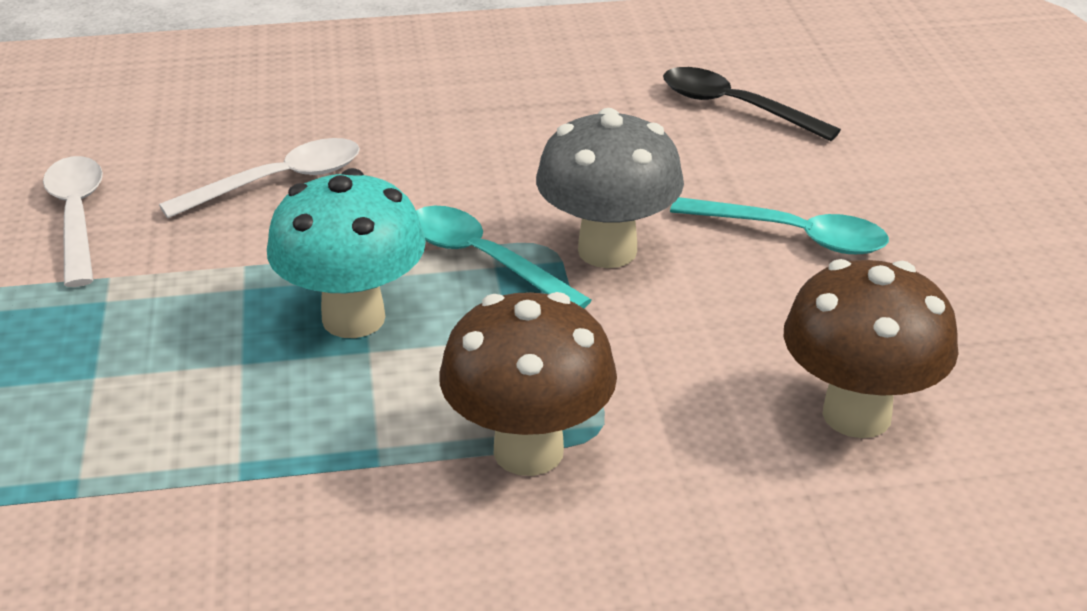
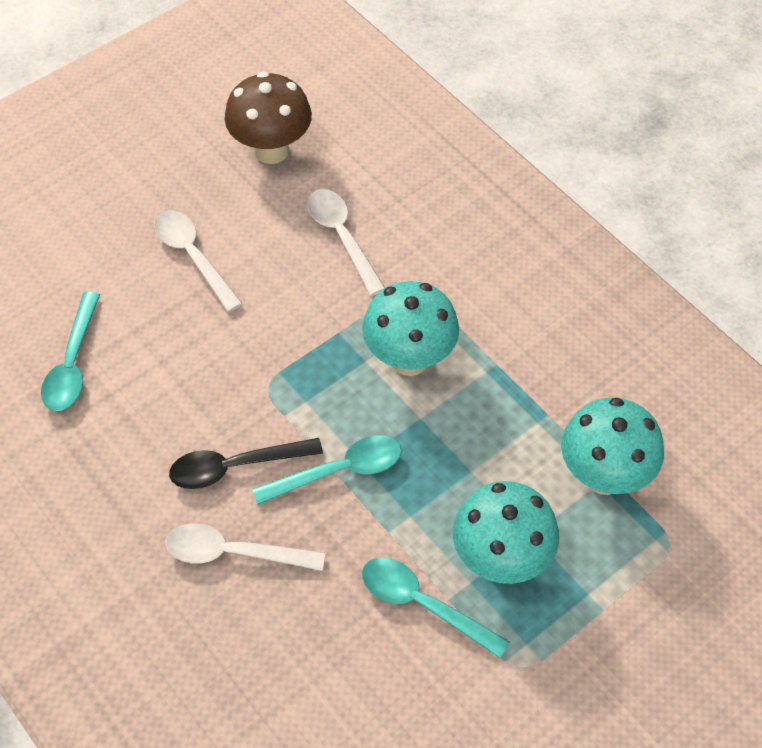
brown mushroom: 2 -> 1
grey mushroom: 1 -> 0
turquoise mushroom: 1 -> 3
turquoise spoon: 2 -> 3
white spoon: 2 -> 3

